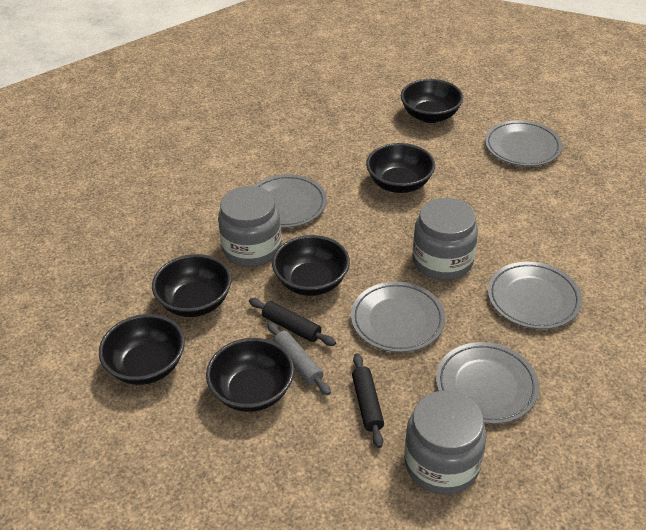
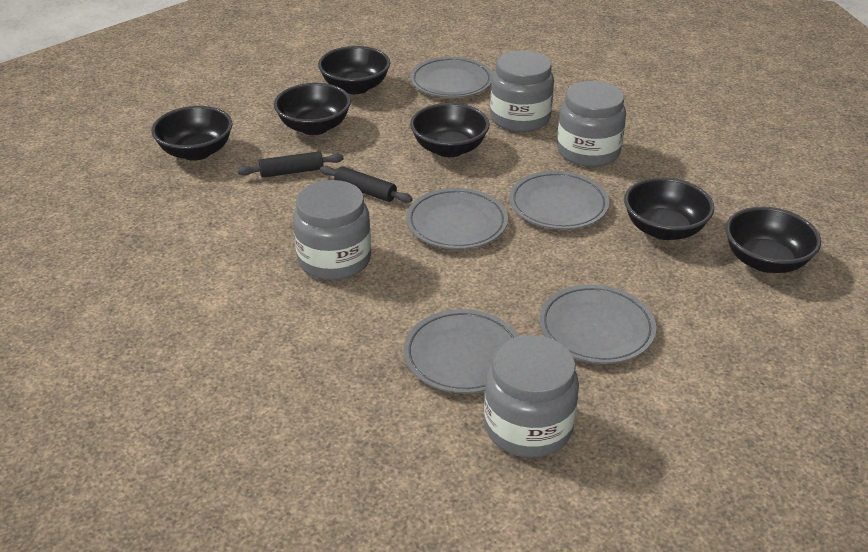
grey jar: 3 -> 4
grey rolling pin: 1 -> 0

